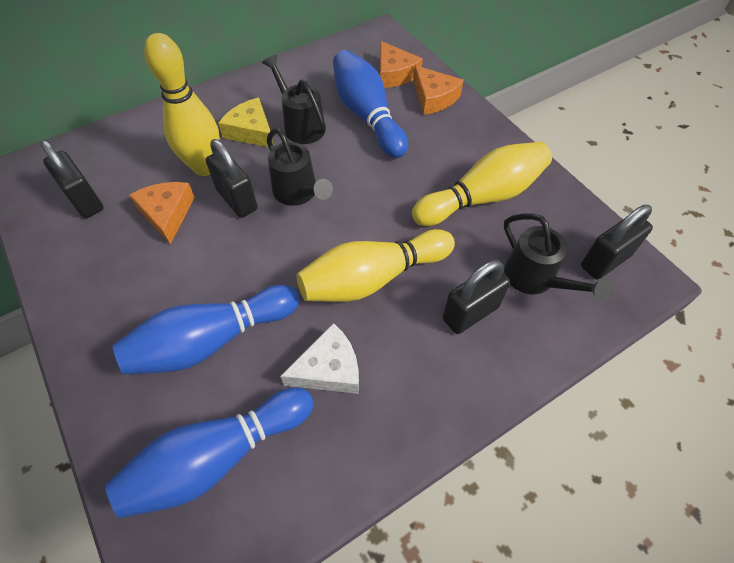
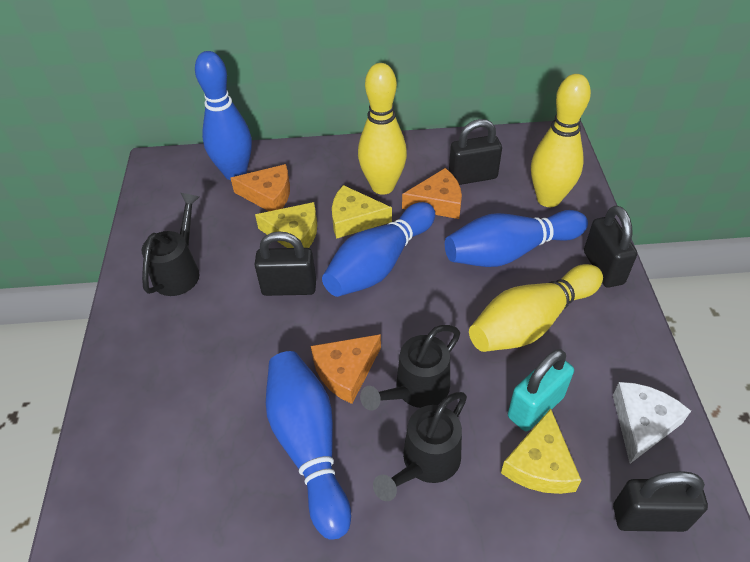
blue bowling pin: 3 -> 4
turquoise padlock: 0 -> 1
yellow cheese: 1 -> 3

